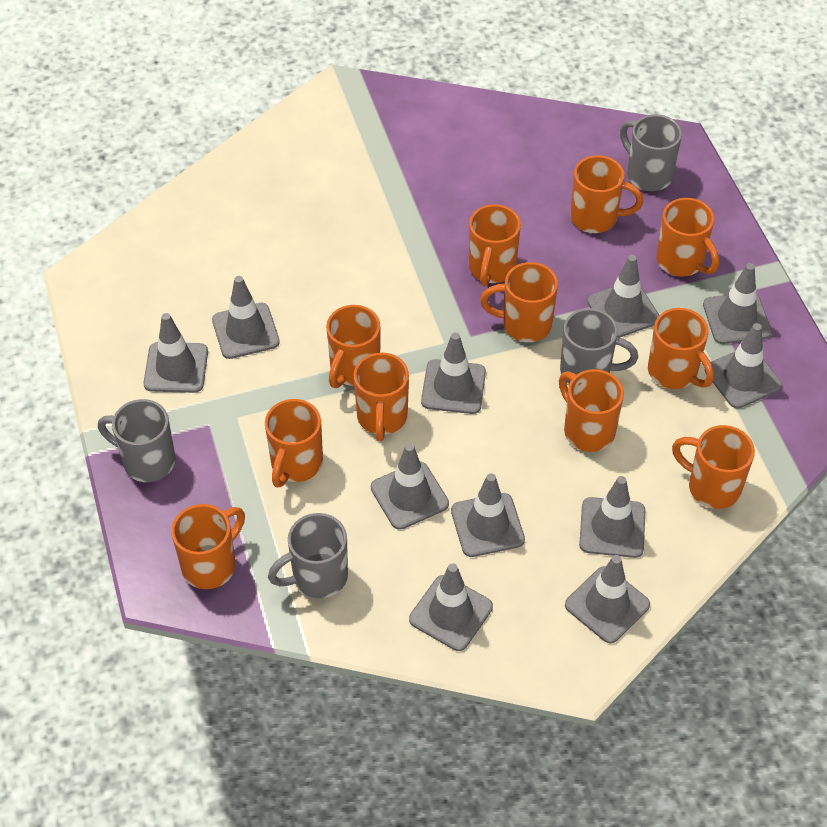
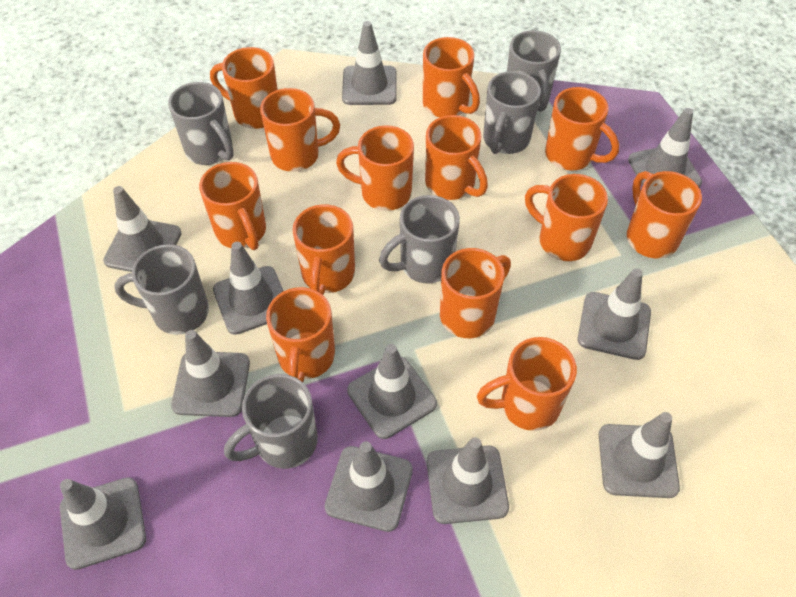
grey mug: 4 -> 6
orange mug: 11 -> 13

